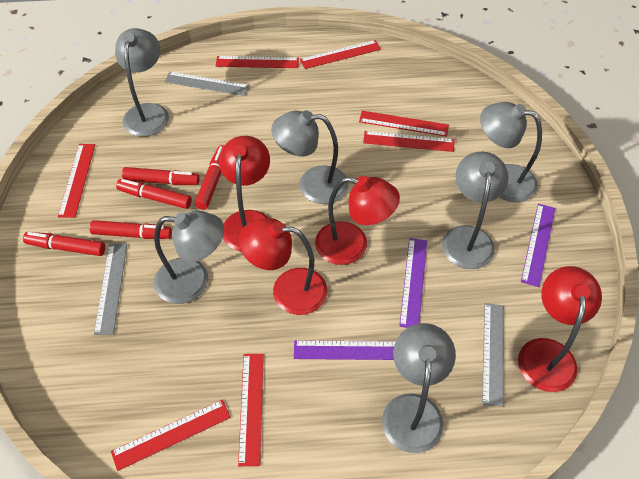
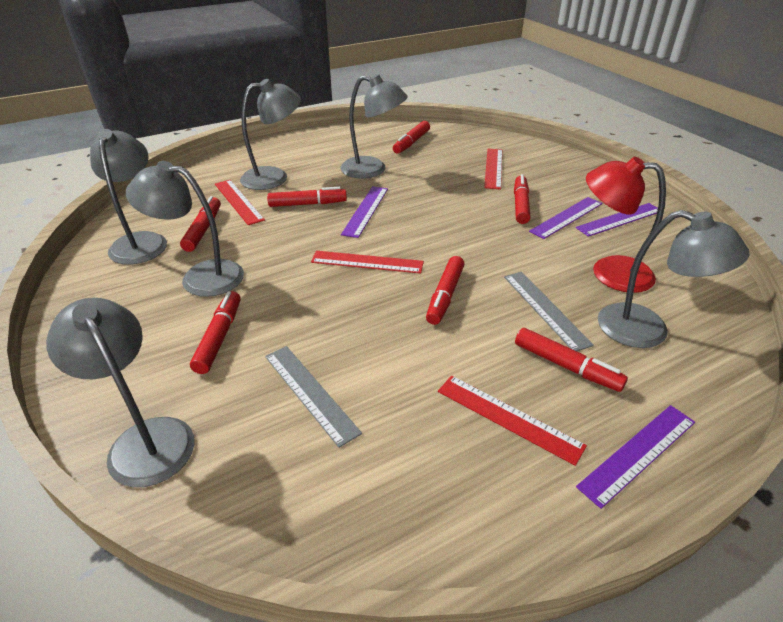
grey ruler: 3 -> 2
purple ruler: 3 -> 4
red lamp: 4 -> 1
red marker: 5 -> 7
red ruler: 7 -> 4

